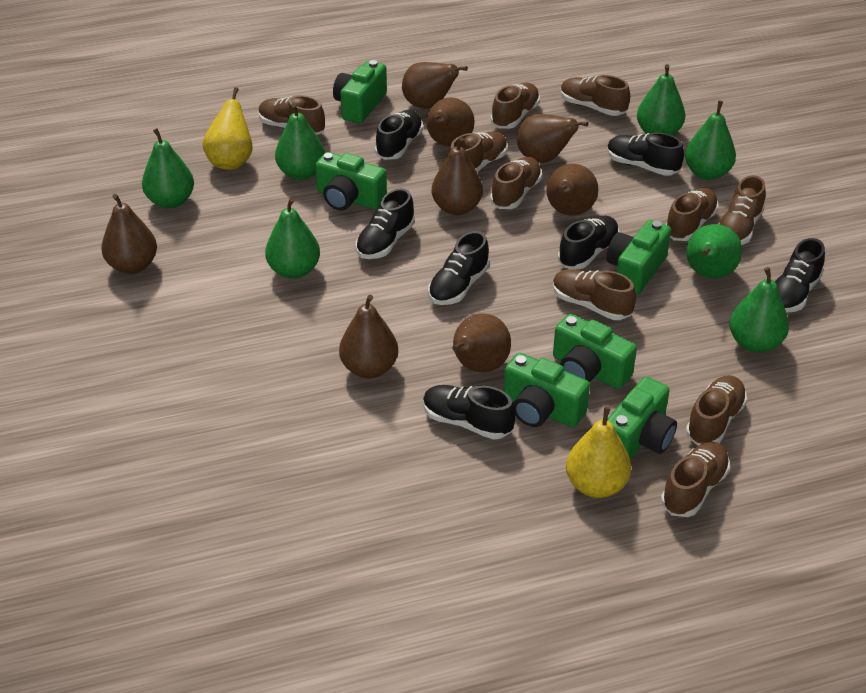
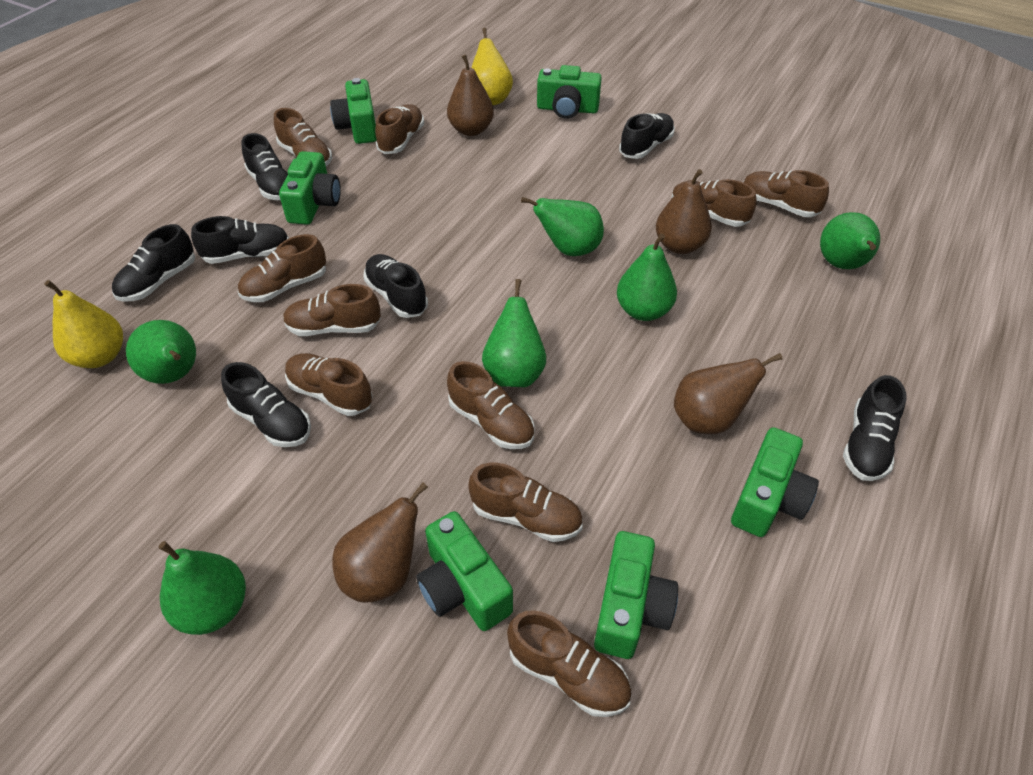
brown pear: 8 -> 4
green pear: 7 -> 6

